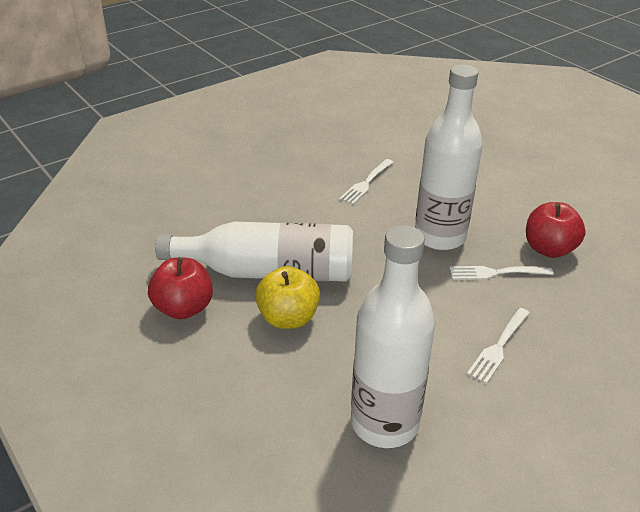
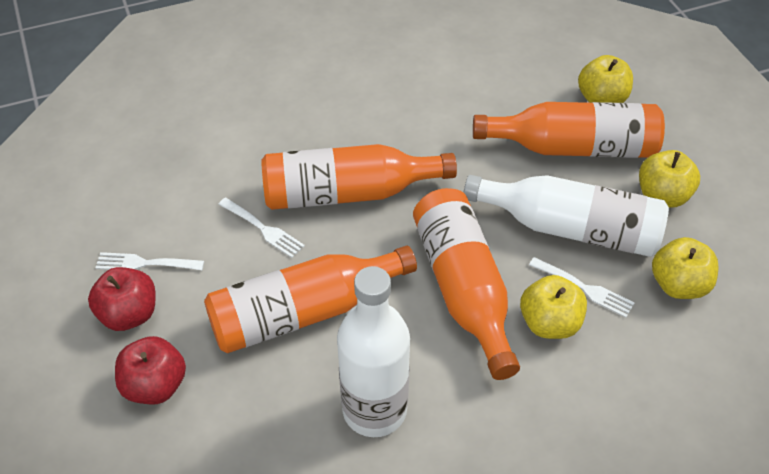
orange bottle: 0 -> 4
white bottle: 3 -> 2
yellow apple: 1 -> 4

